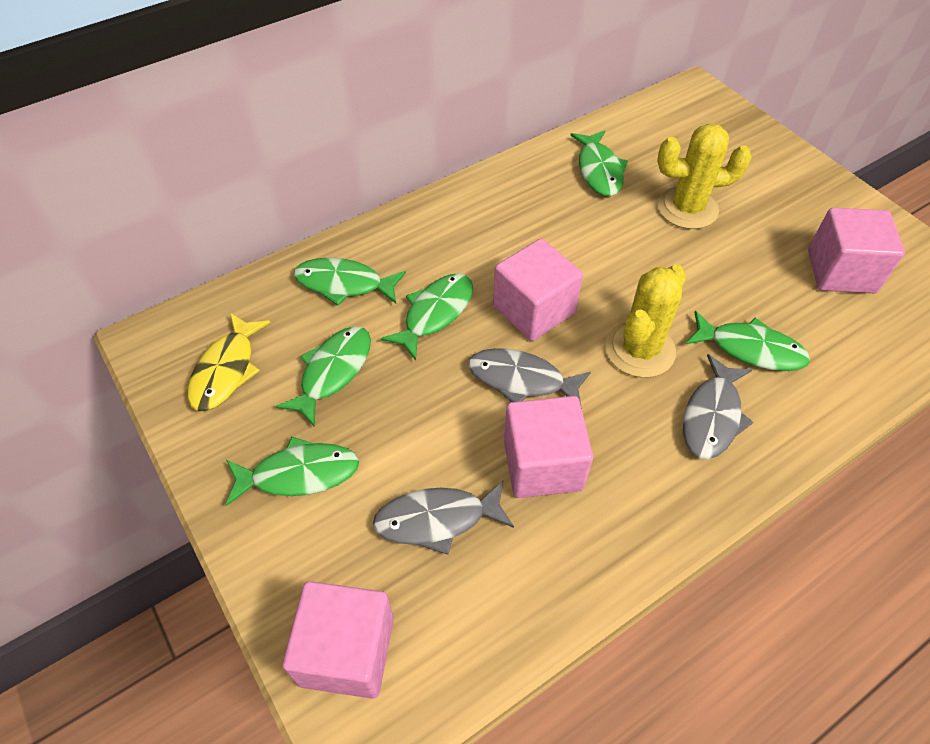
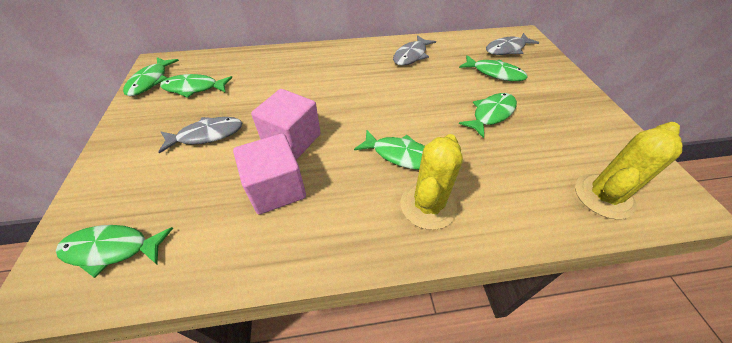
pink cube: 4 -> 2
yellow fish: 1 -> 0

